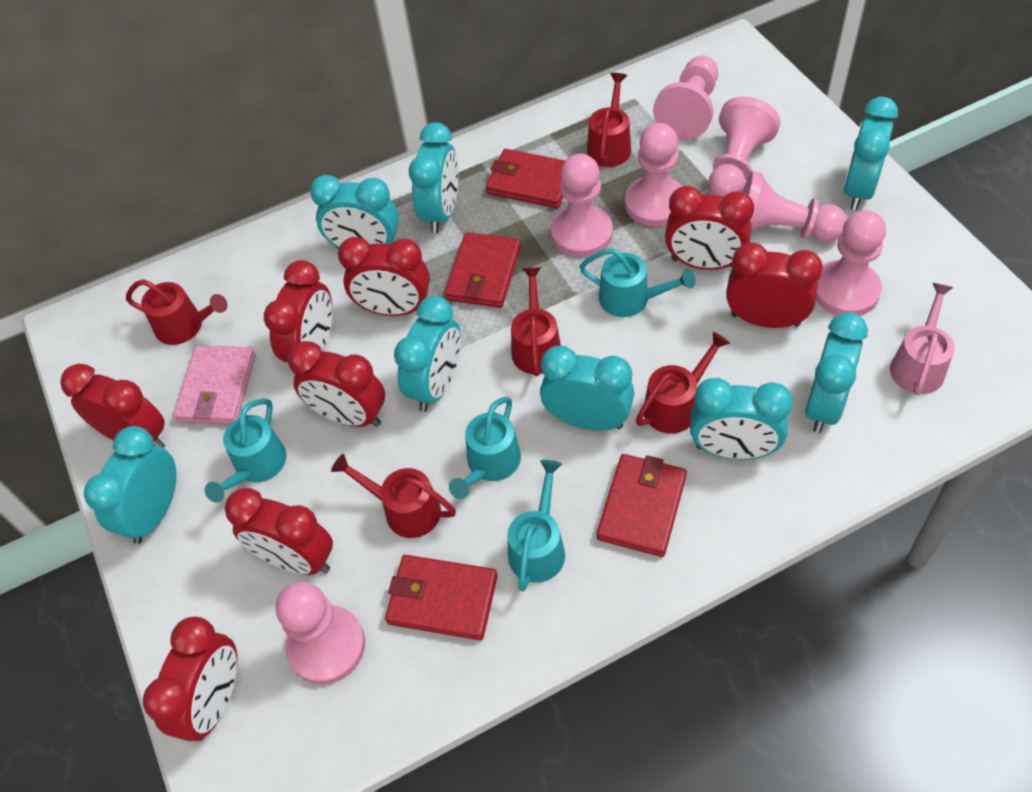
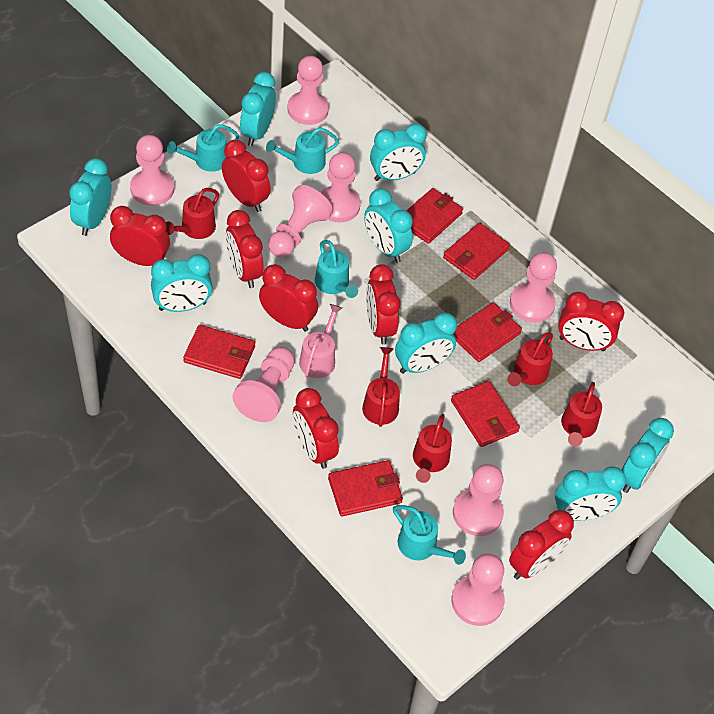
pink pawn: 7 -> 8
pink wallet: 1 -> 0
red wallet: 4 -> 6

